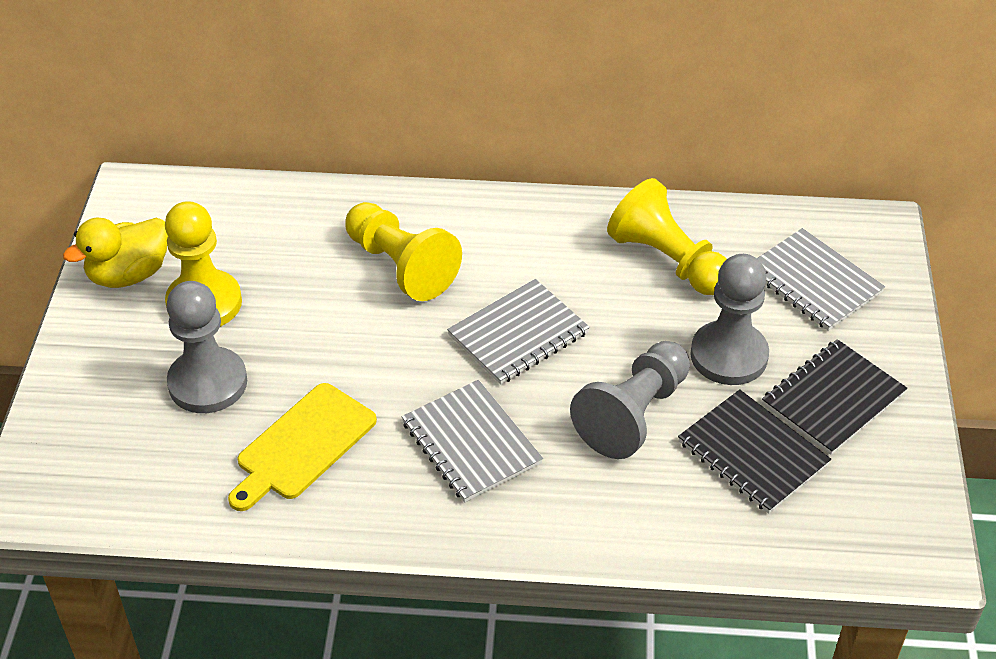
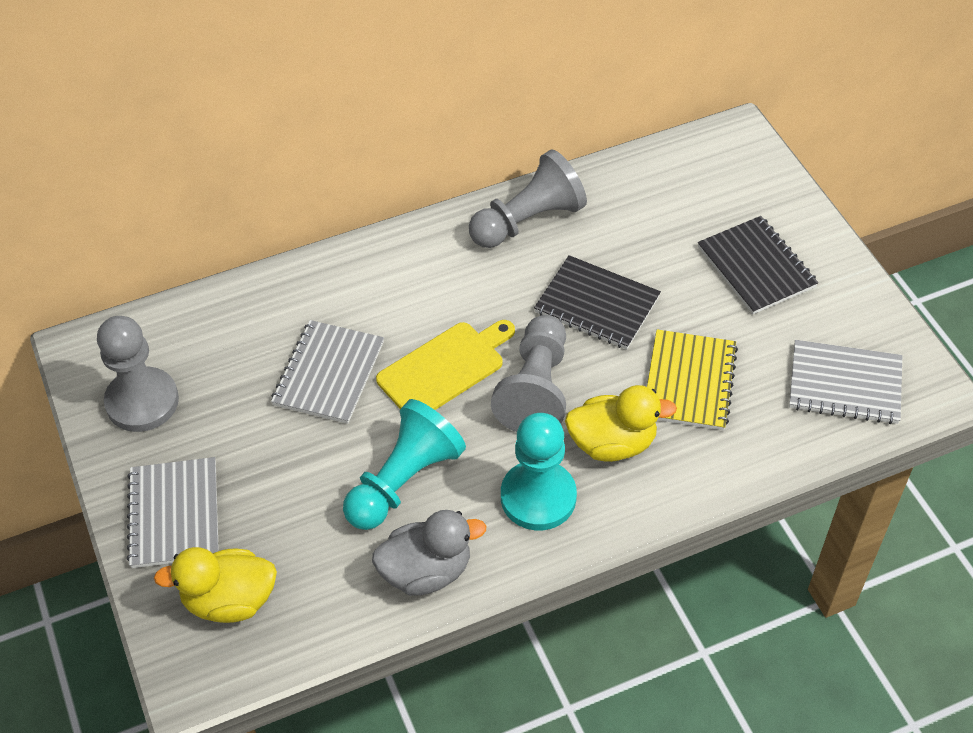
grey duck: 0 -> 1
turquoise pawn: 0 -> 2
yellow duck: 1 -> 2
yellow notebook: 0 -> 1
yellow pawn: 3 -> 0

